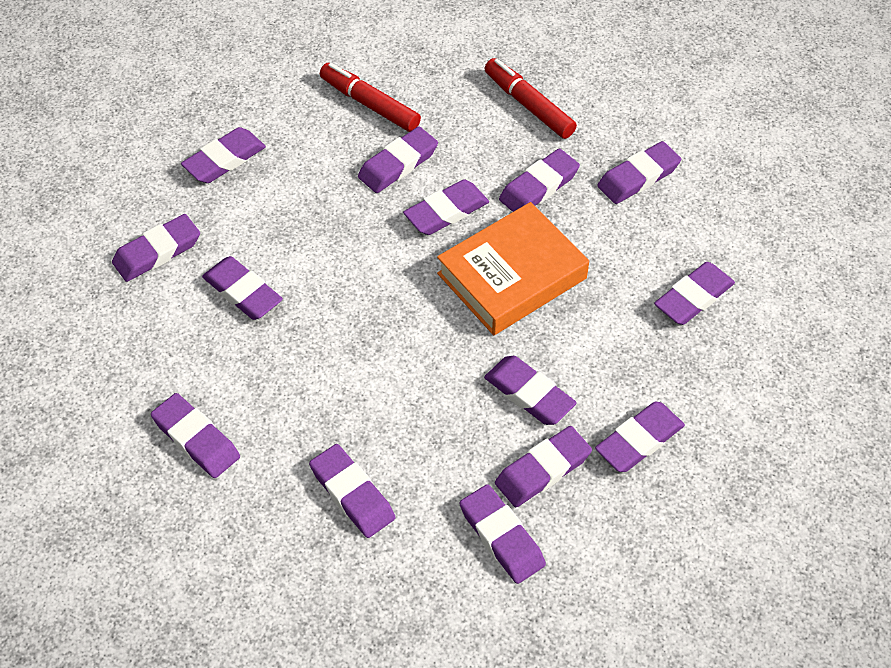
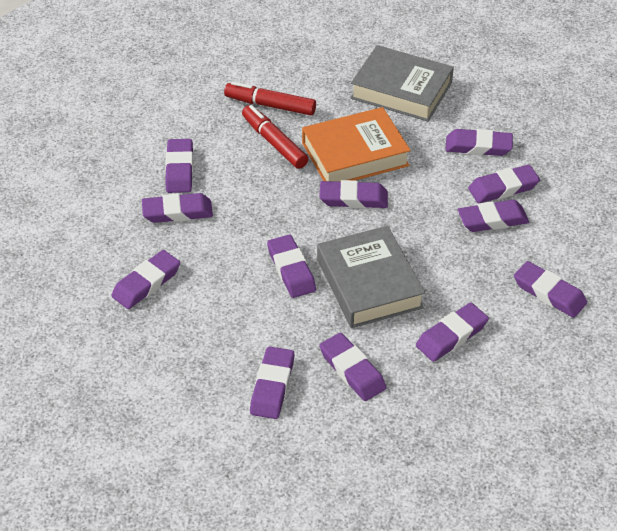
grey book: 0 -> 2
purple eraser: 14 -> 12

